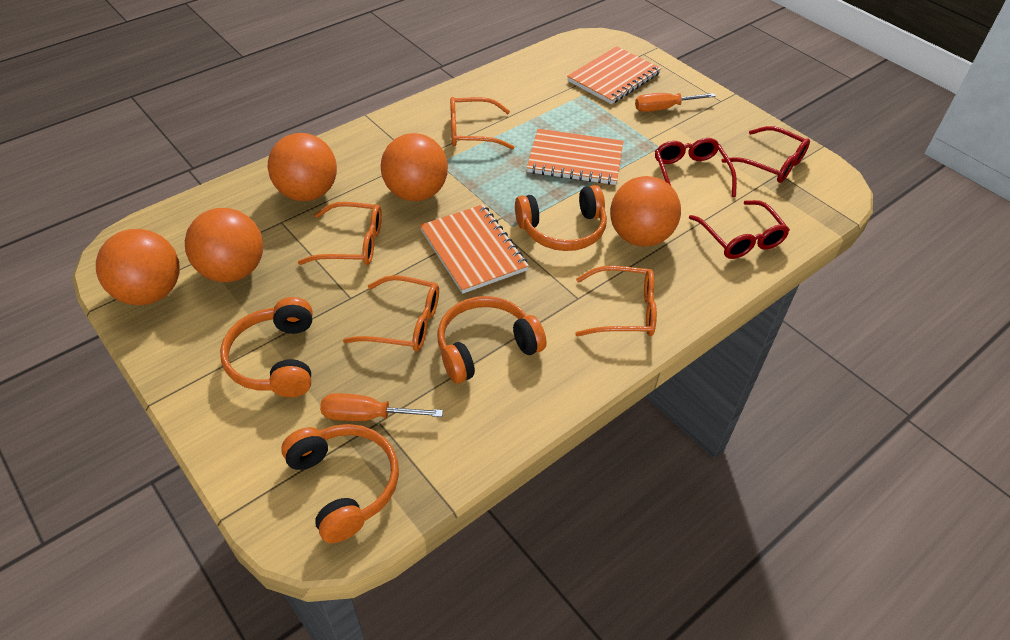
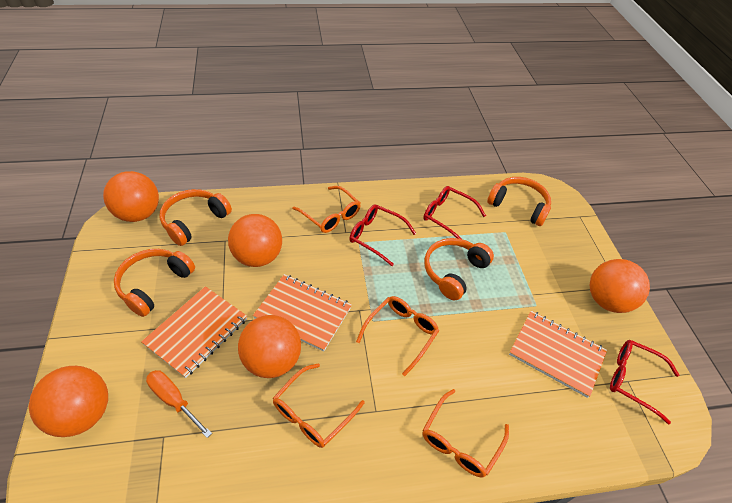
orange screwdriver: 2 -> 1

